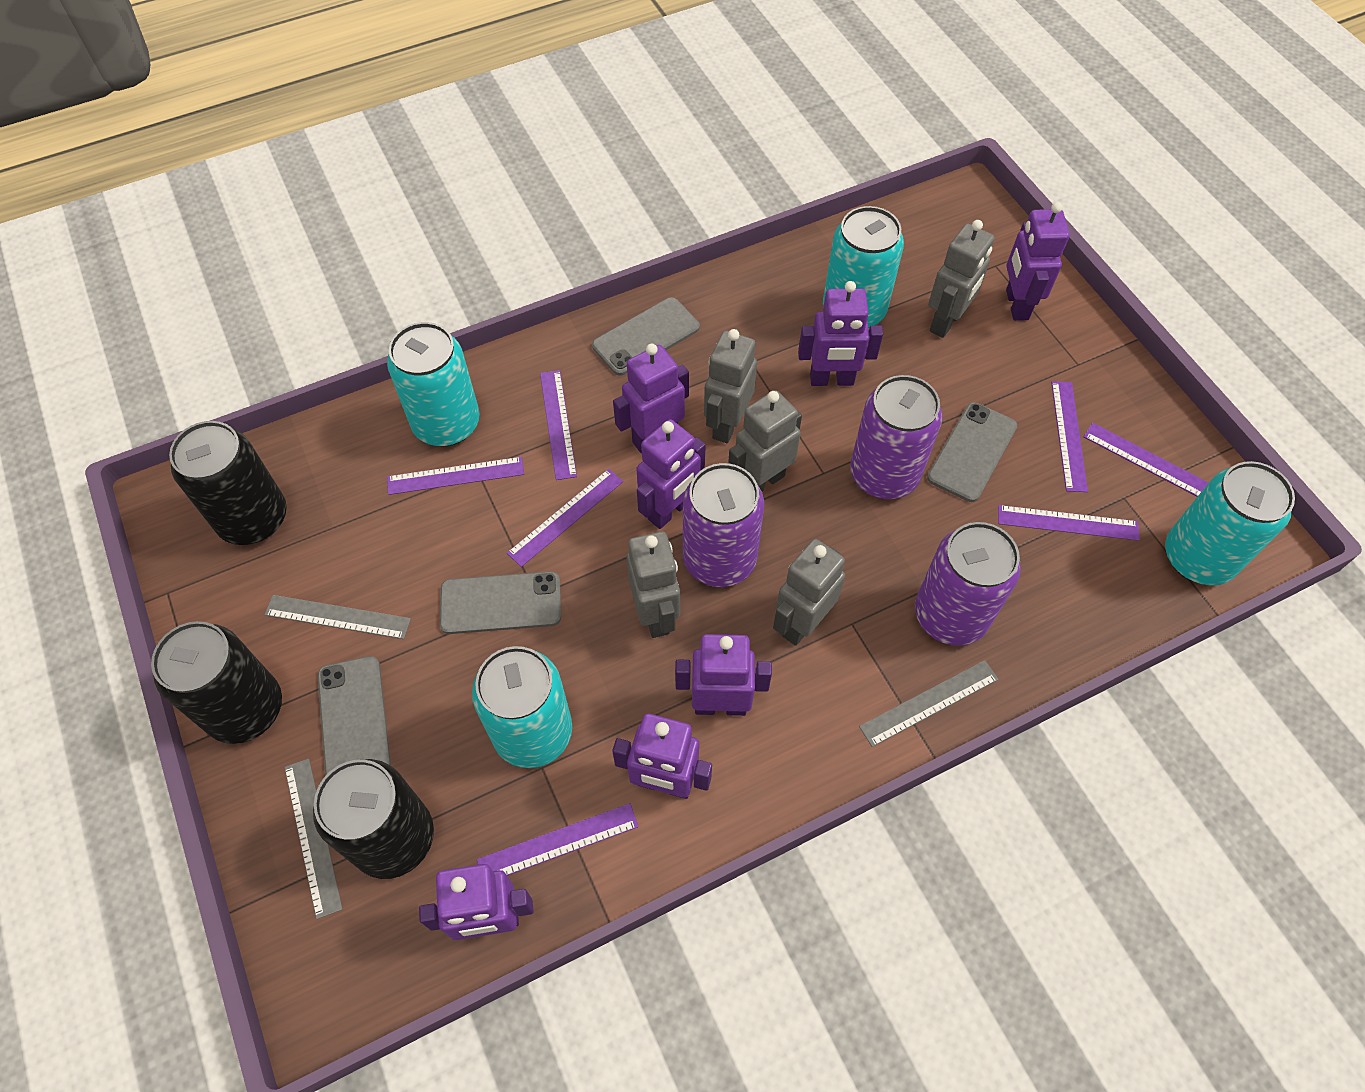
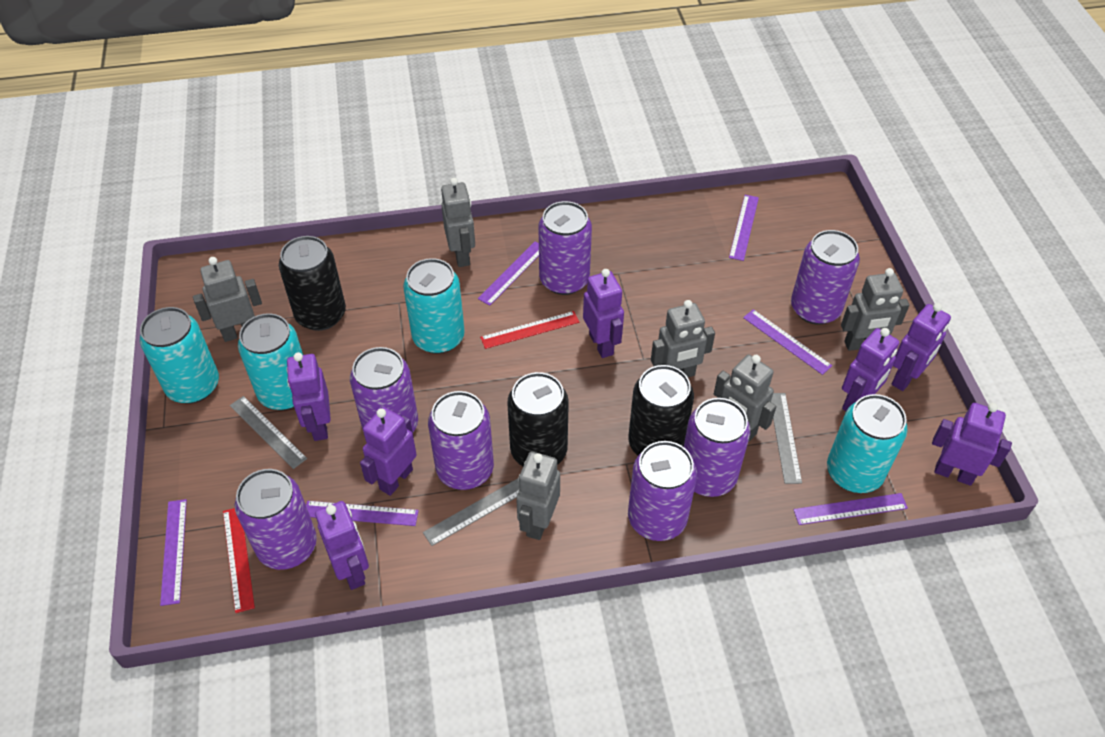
grey phone: 4 -> 0
grey robot: 5 -> 6
purple can: 3 -> 7
purple ruler: 7 -> 6
red ruler: 0 -> 2

